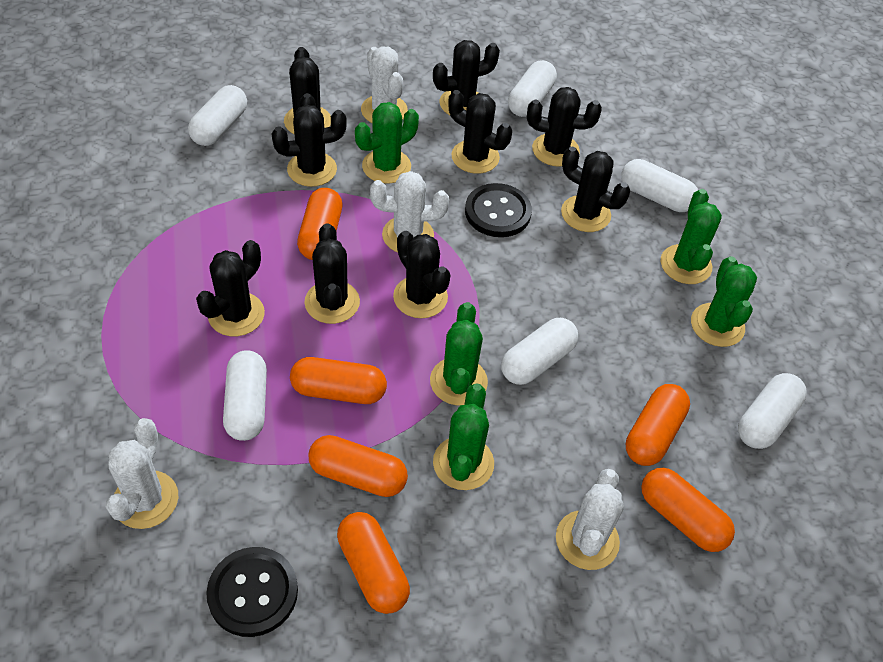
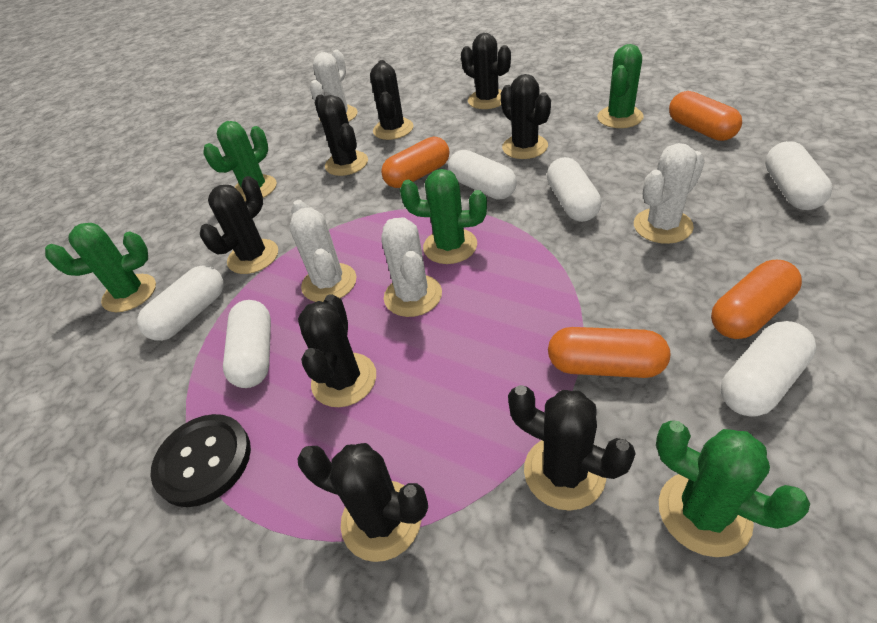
black button: 2 -> 1
black cactus: 9 -> 8
orange capsule: 6 -> 4

